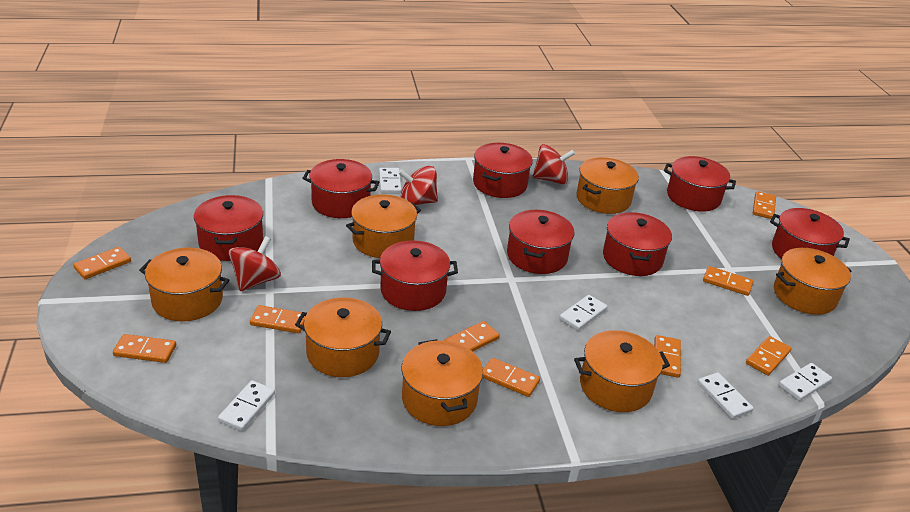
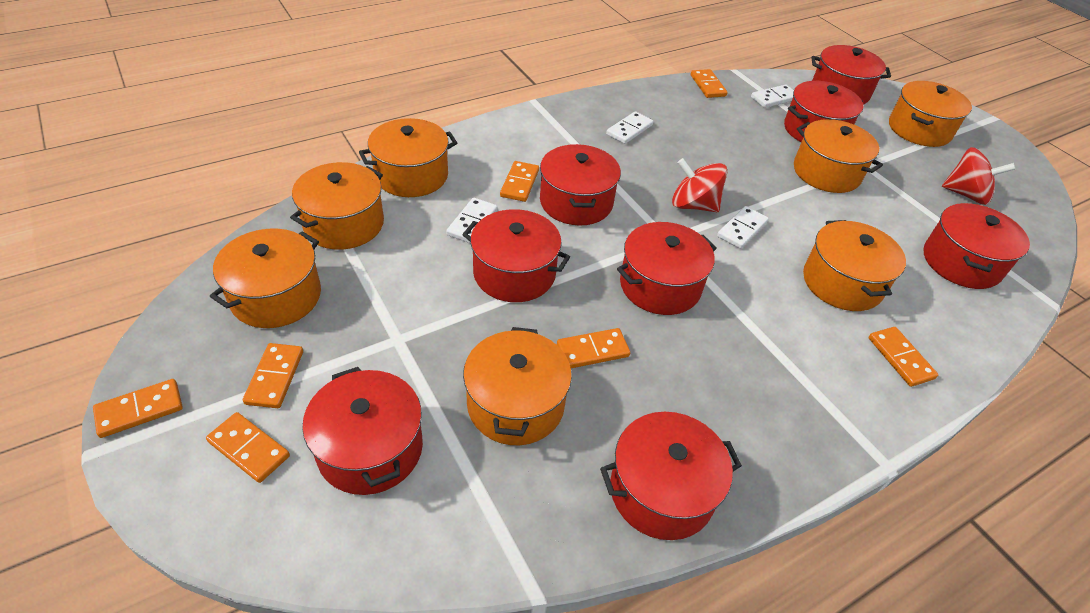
orange domino: 9 -> 7
red spinning top: 3 -> 2
white domino: 5 -> 4

